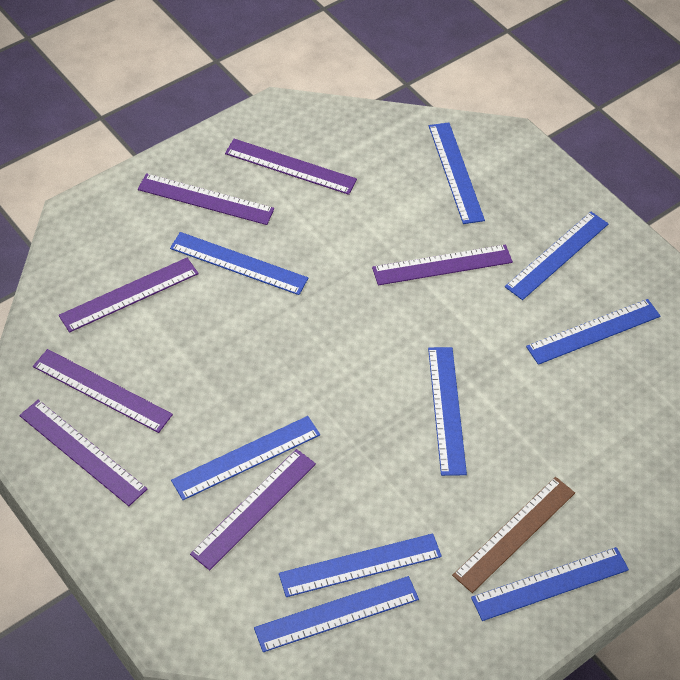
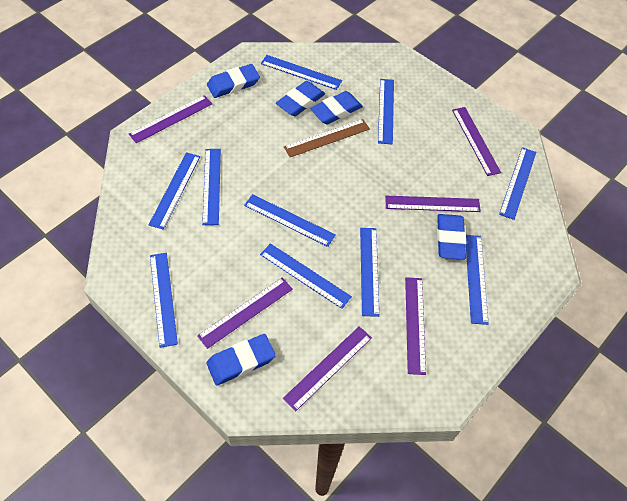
blue eraser: 0 -> 5
blue ruler: 9 -> 10
purple ruler: 7 -> 6

